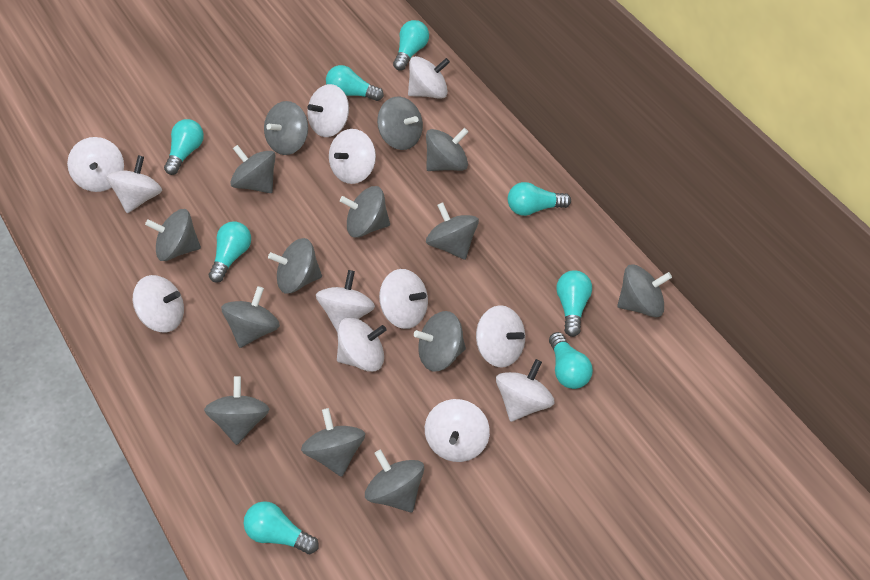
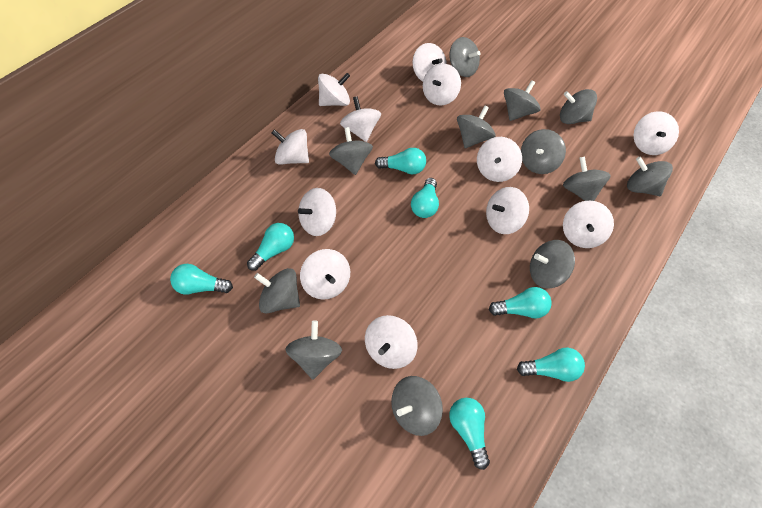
grey spinning top: 14 -> 12
turquoise light bulb: 8 -> 7

